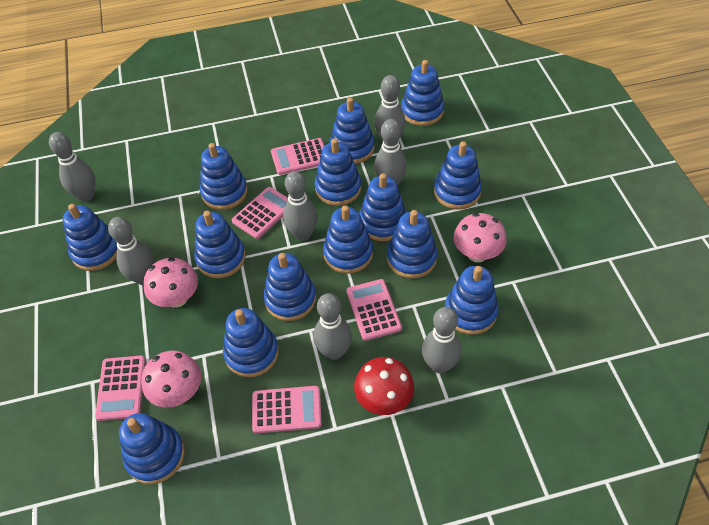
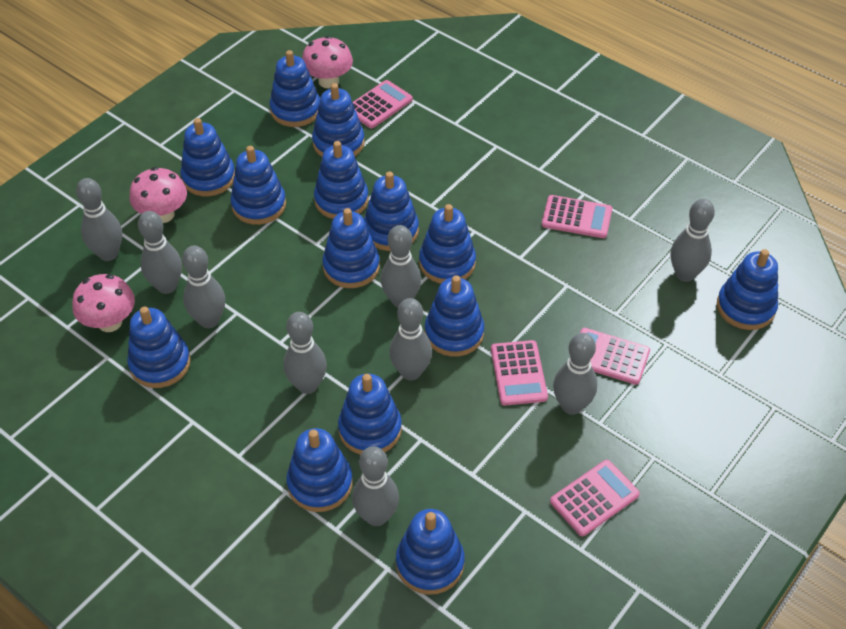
grey bowling pin: 7 -> 9
red mushroom: 1 -> 0

